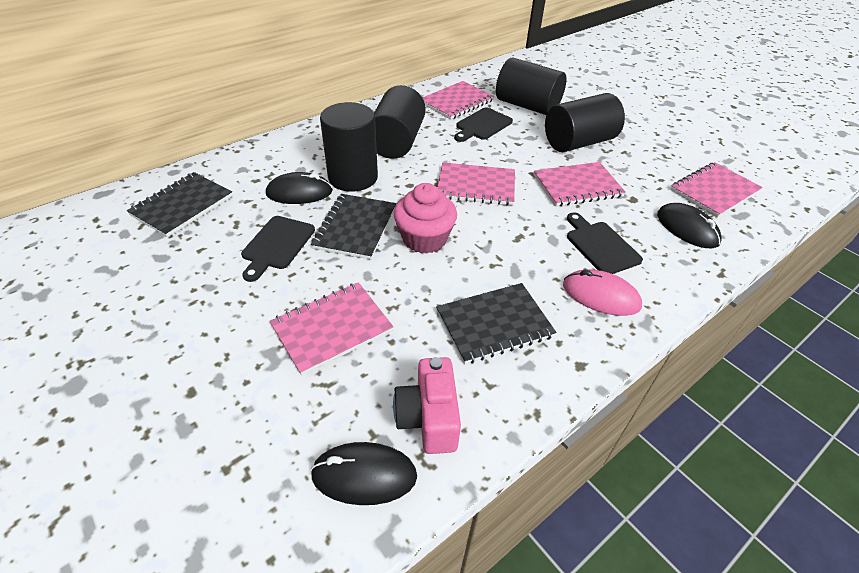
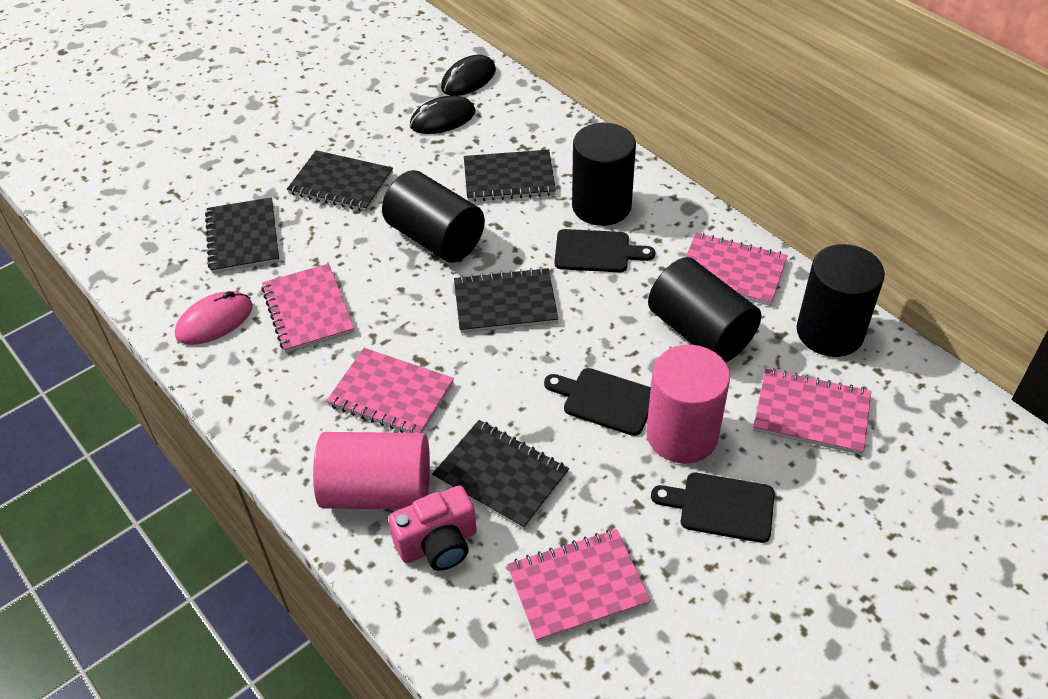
black mouse: 3 -> 2
black notebook: 3 -> 5
pink cupcake: 1 -> 0
pink cylinder: 0 -> 2

